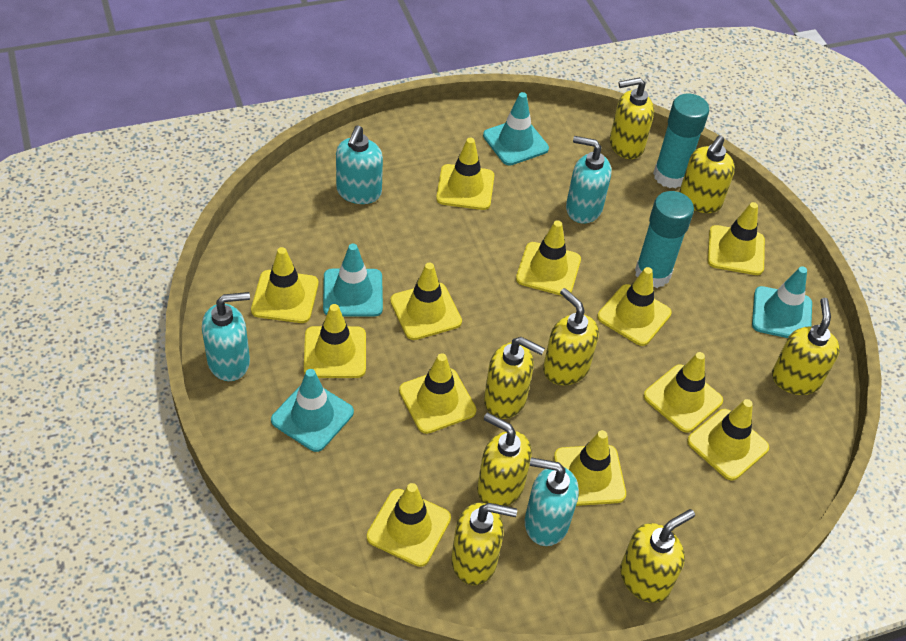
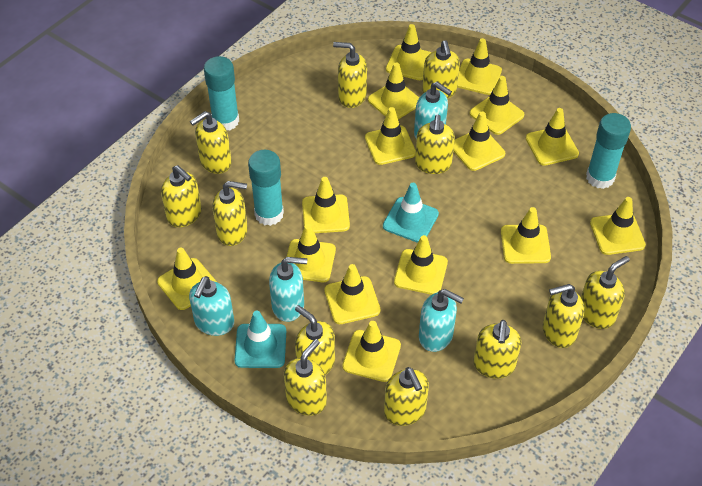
turquoise glue stick: 2 -> 3
turquoise traffic cone: 4 -> 2
yellow soap dispenser: 8 -> 12
yellow traffic cone: 12 -> 15

